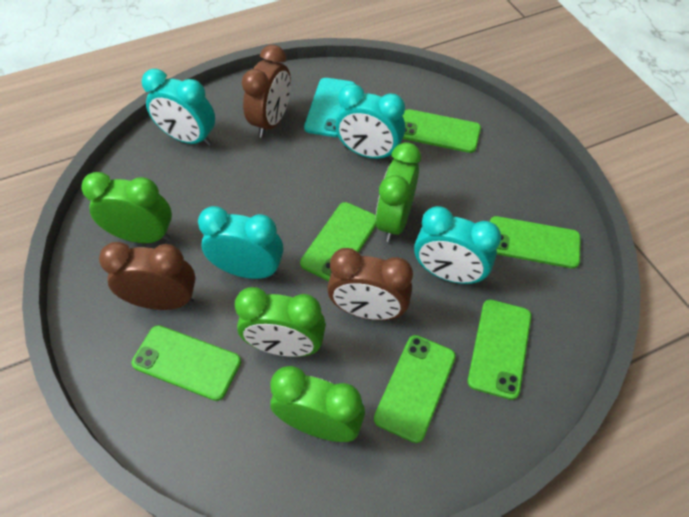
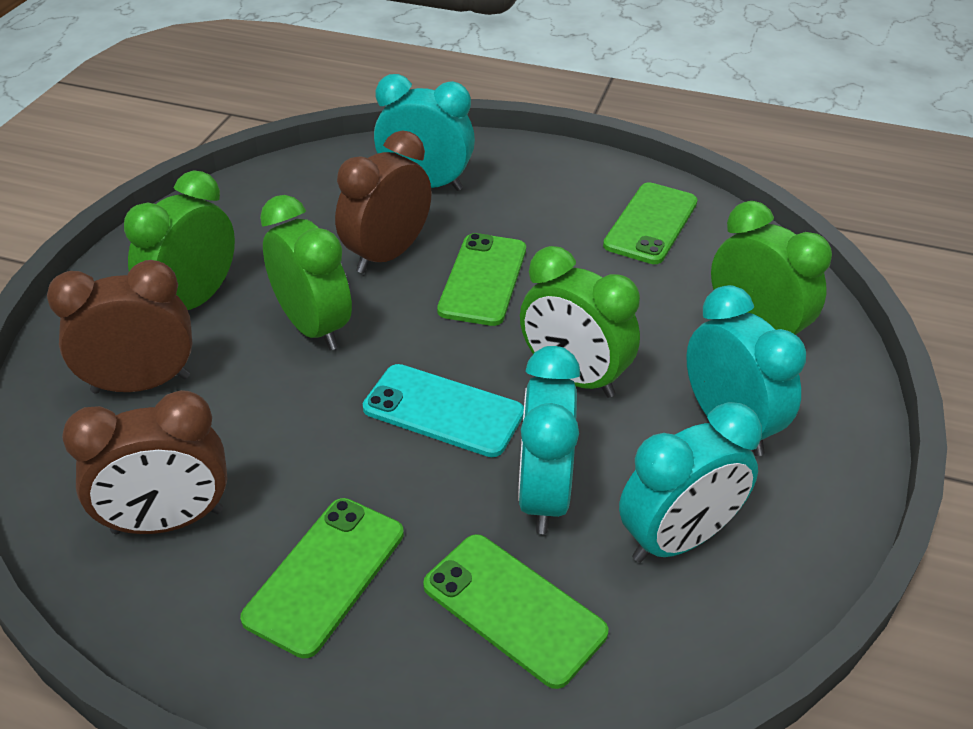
green phone: 6 -> 4

